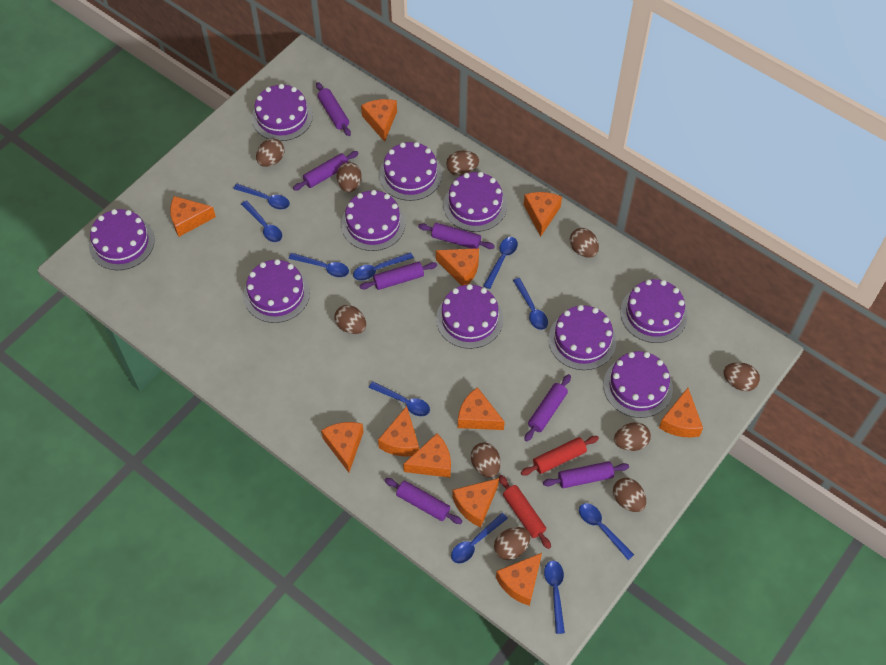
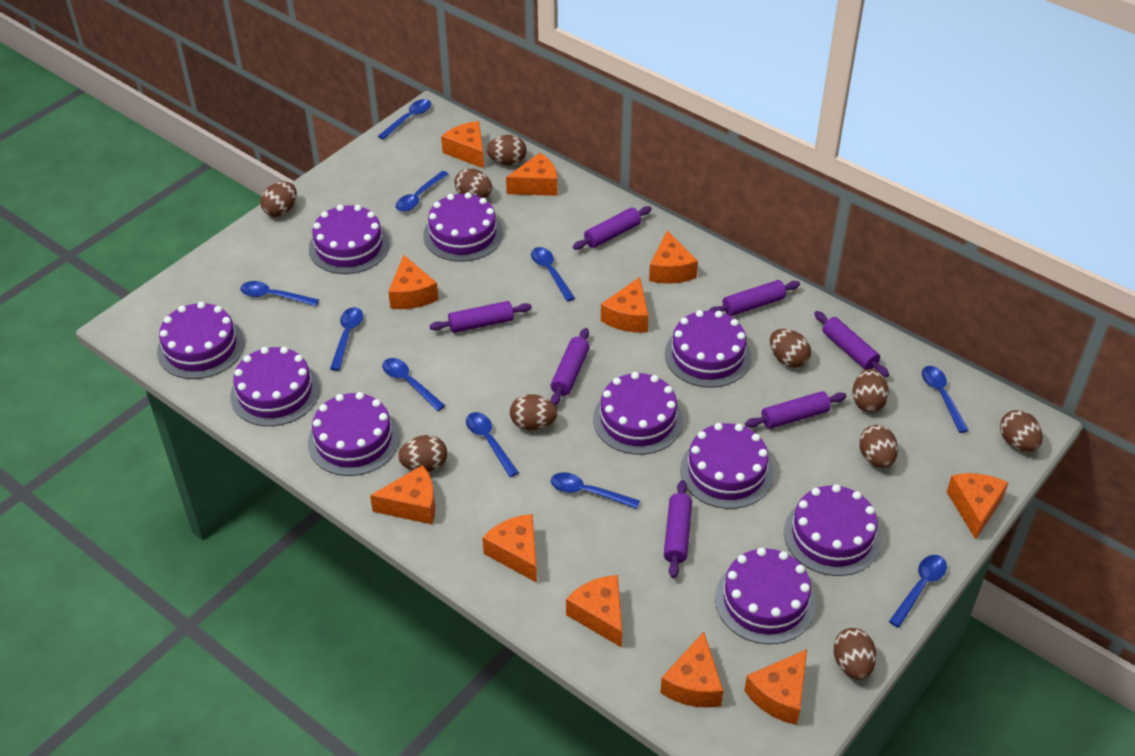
red rolling pin: 2 -> 0

